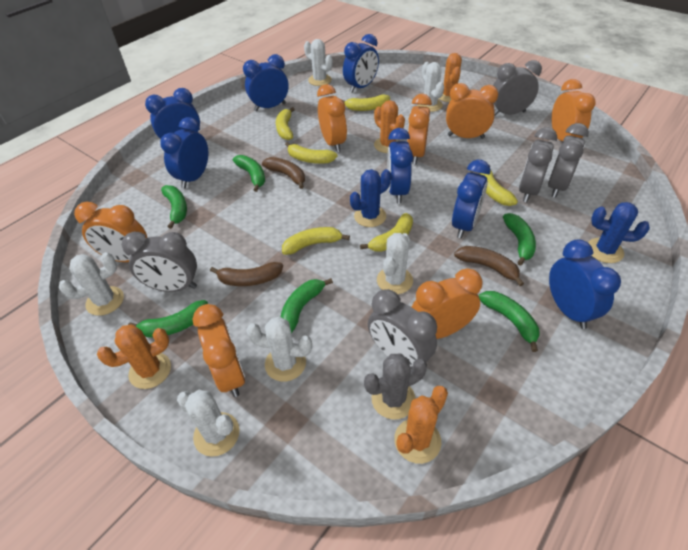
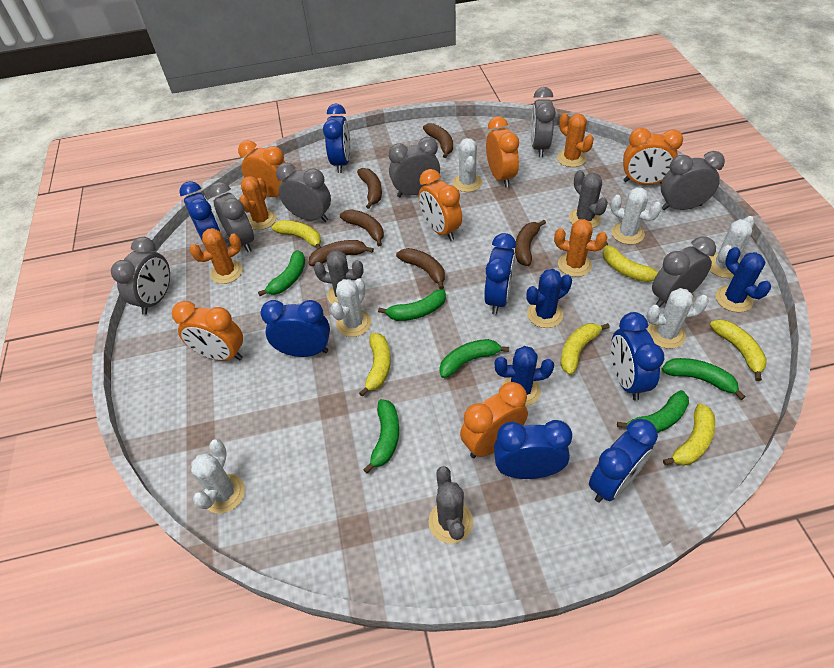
blue cactus: 2 -> 3
brown banana: 3 -> 6
grey cactus: 1 -> 3
grey clock: 5 -> 7
orange clock: 7 -> 6

